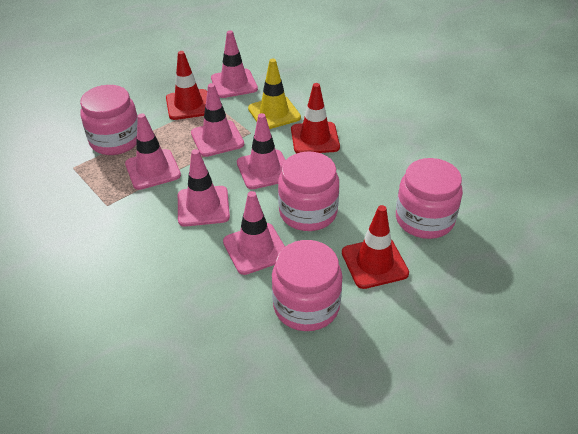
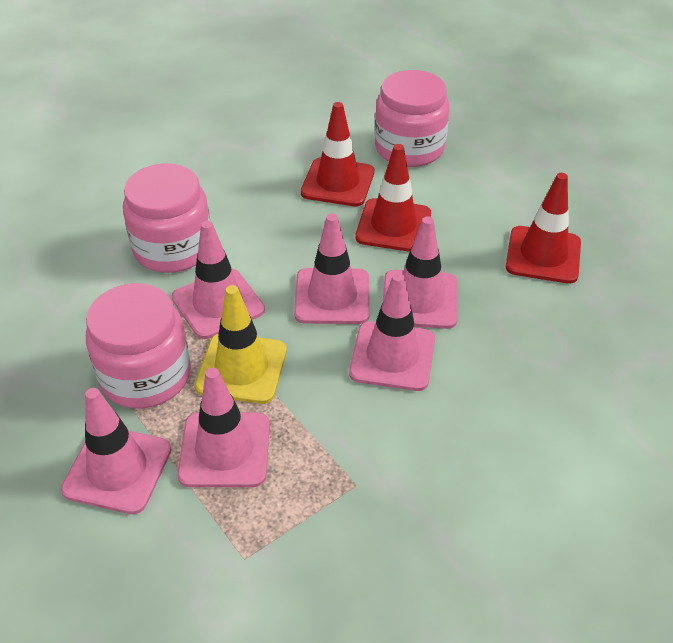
pink jar: 4 -> 3

